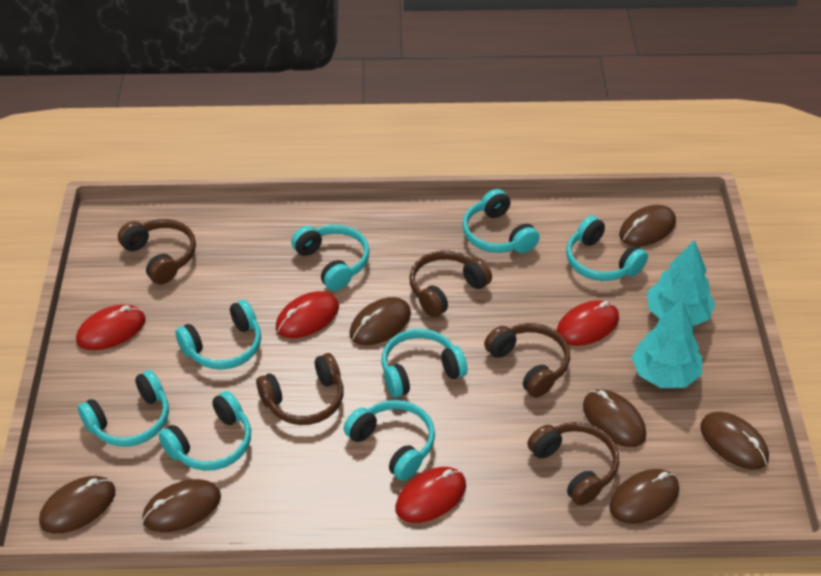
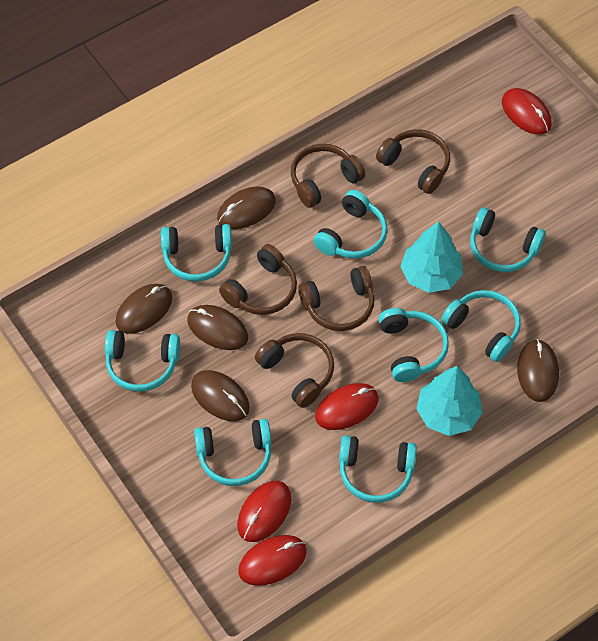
brown mouse: 7 -> 5

